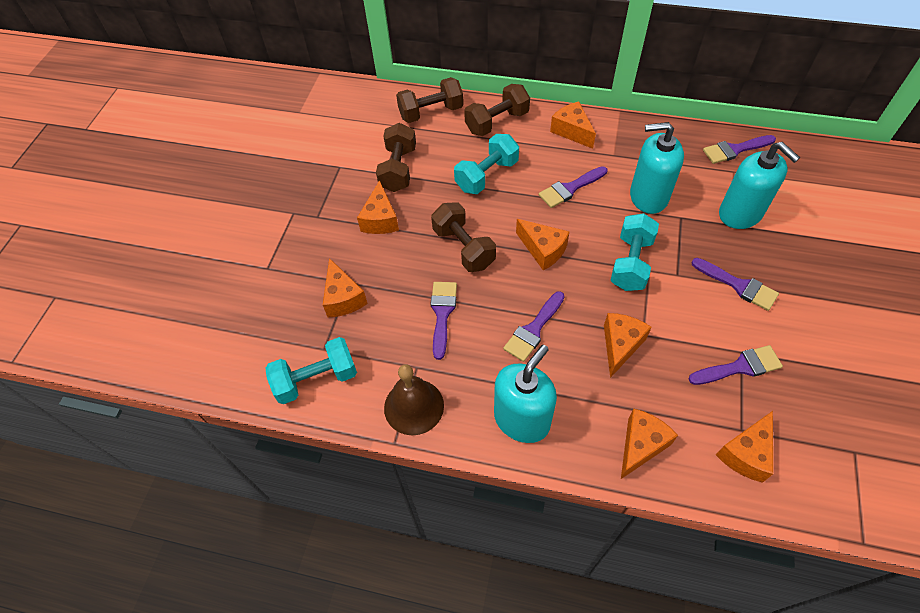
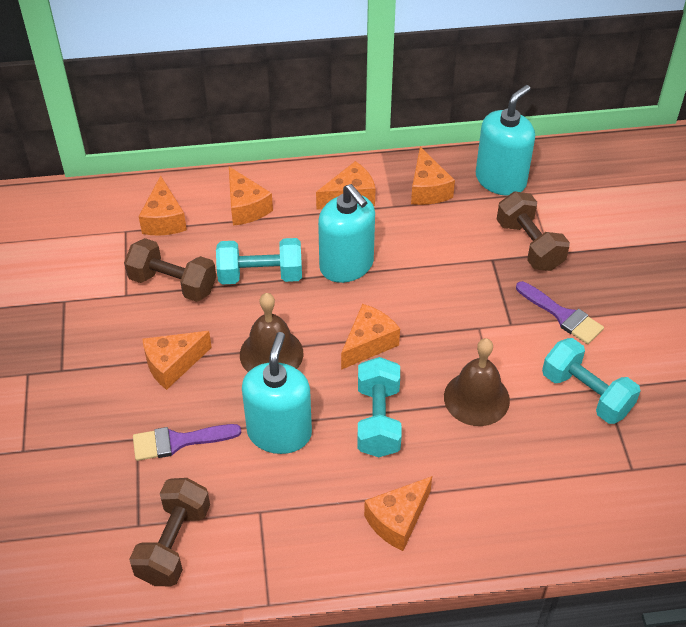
brown bell: 1 -> 2
brown dumbbell: 4 -> 3
purple brush: 6 -> 2

